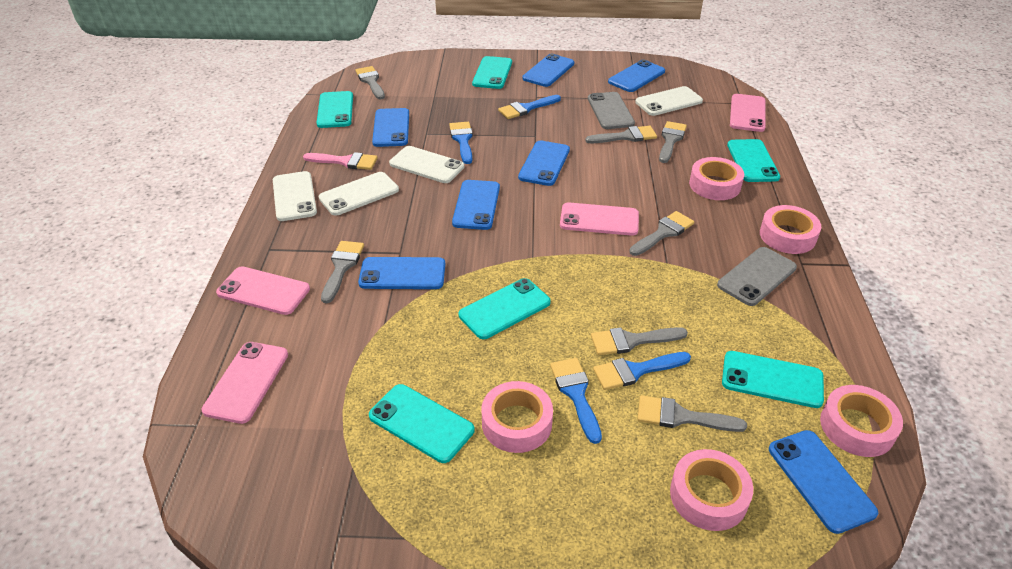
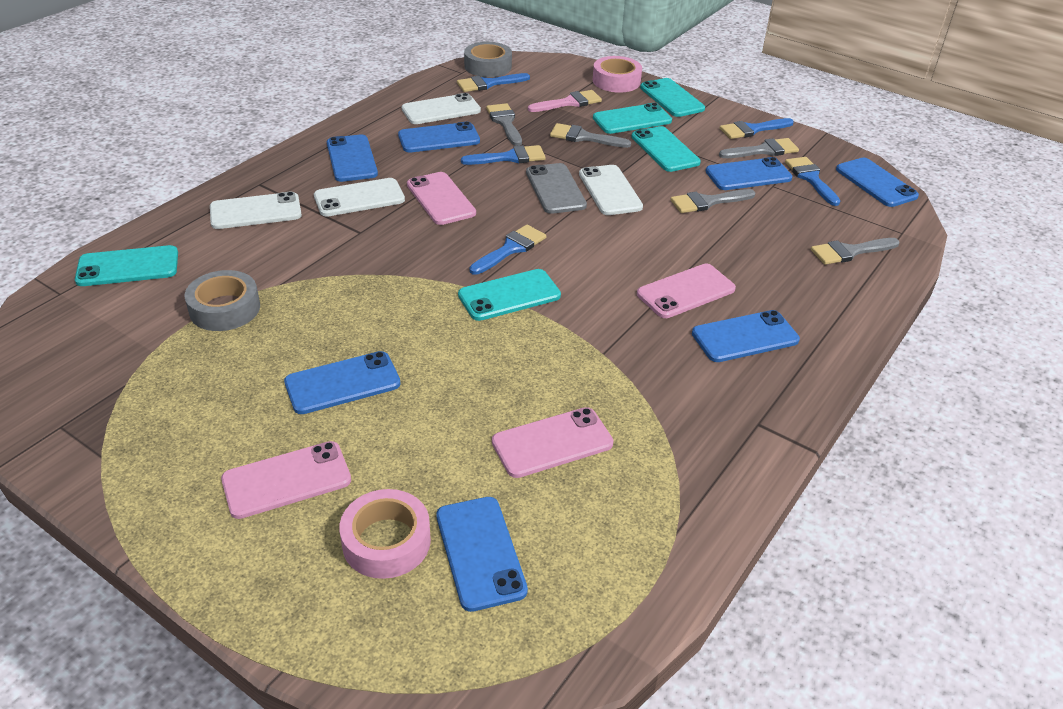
blue brush: 4 -> 5
grey brush: 7 -> 5
grey phone: 2 -> 1
grey tape: 0 -> 2
pink tape: 5 -> 2
turquoise phone: 6 -> 5

